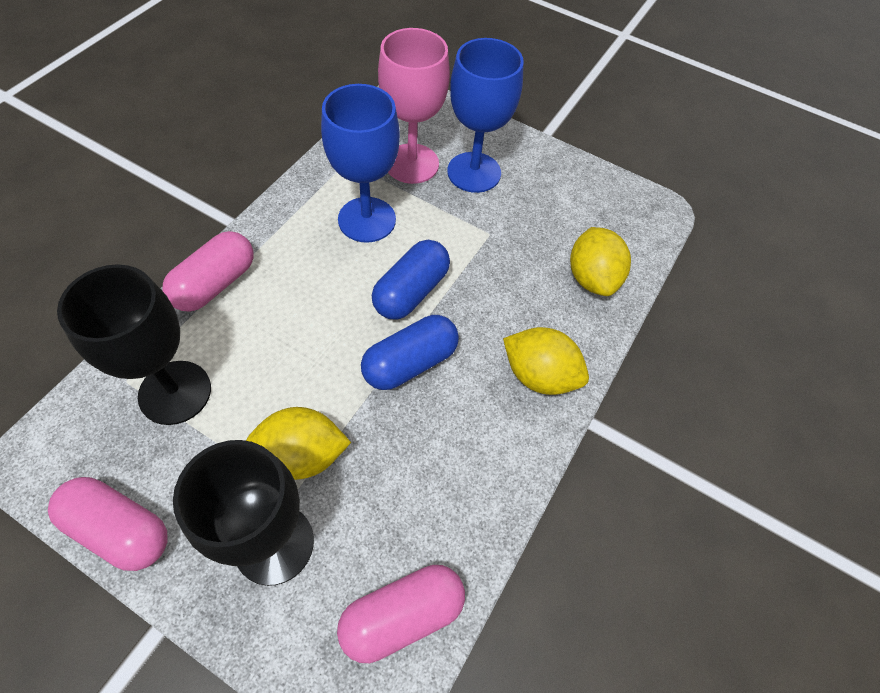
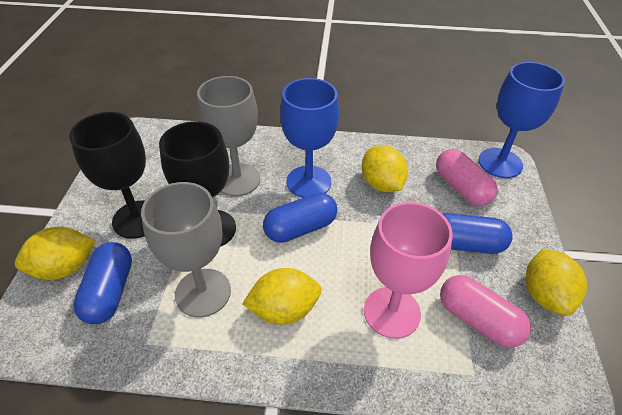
blue capsule: 2 -> 3
grey goblet: 0 -> 2
pink capsule: 3 -> 2
yellow lemon: 3 -> 4

